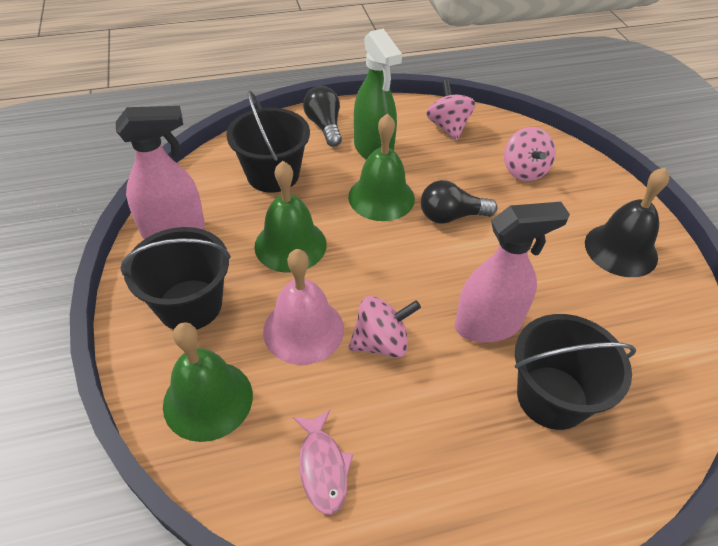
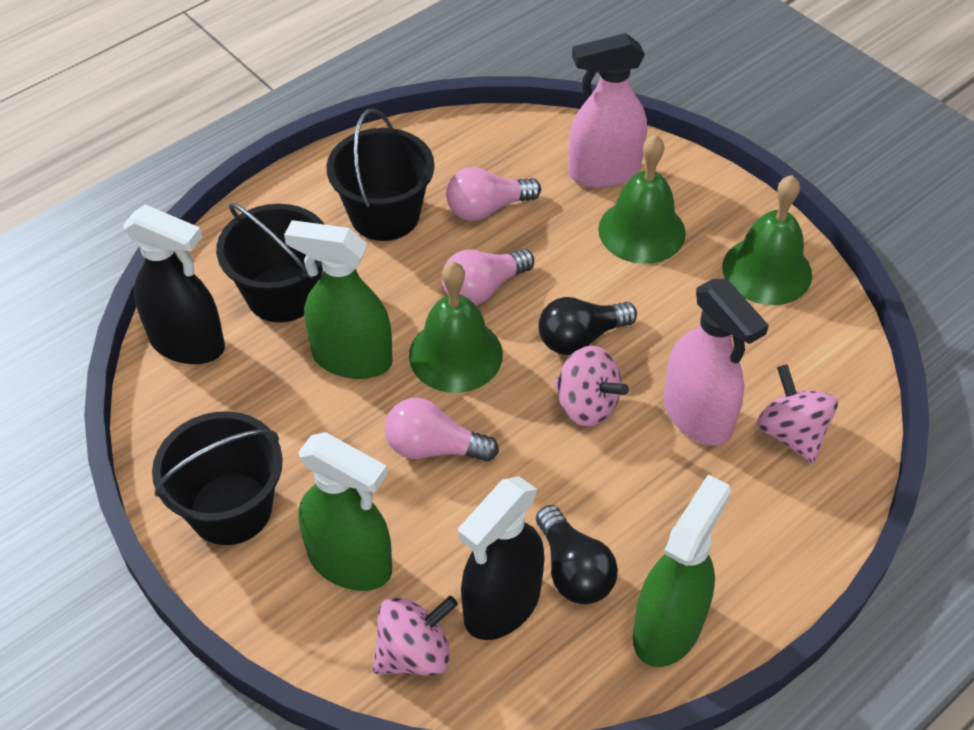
black bell: 1 -> 0
black spray bottle: 0 -> 2
green spray bottle: 1 -> 3
pink bell: 1 -> 0
pink fish: 1 -> 0
pink light bulb: 0 -> 3

